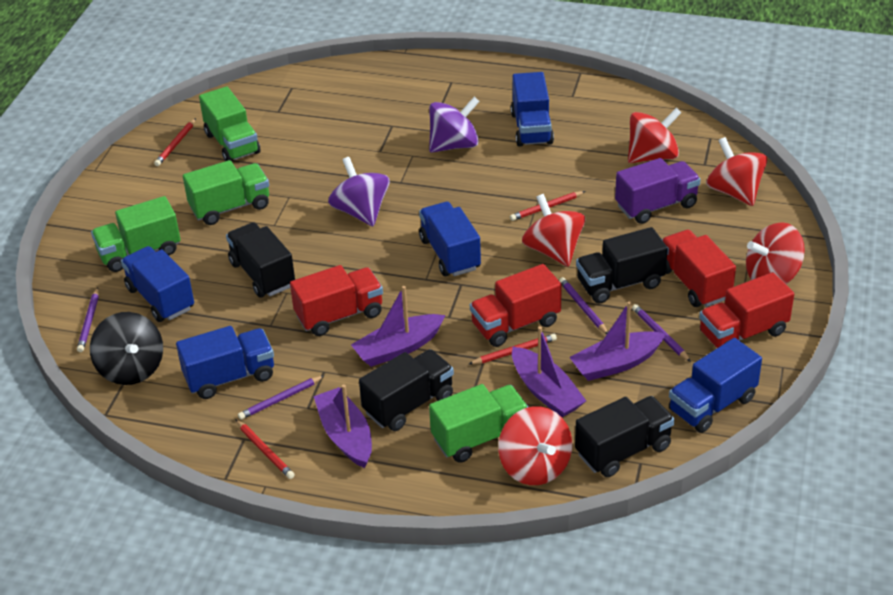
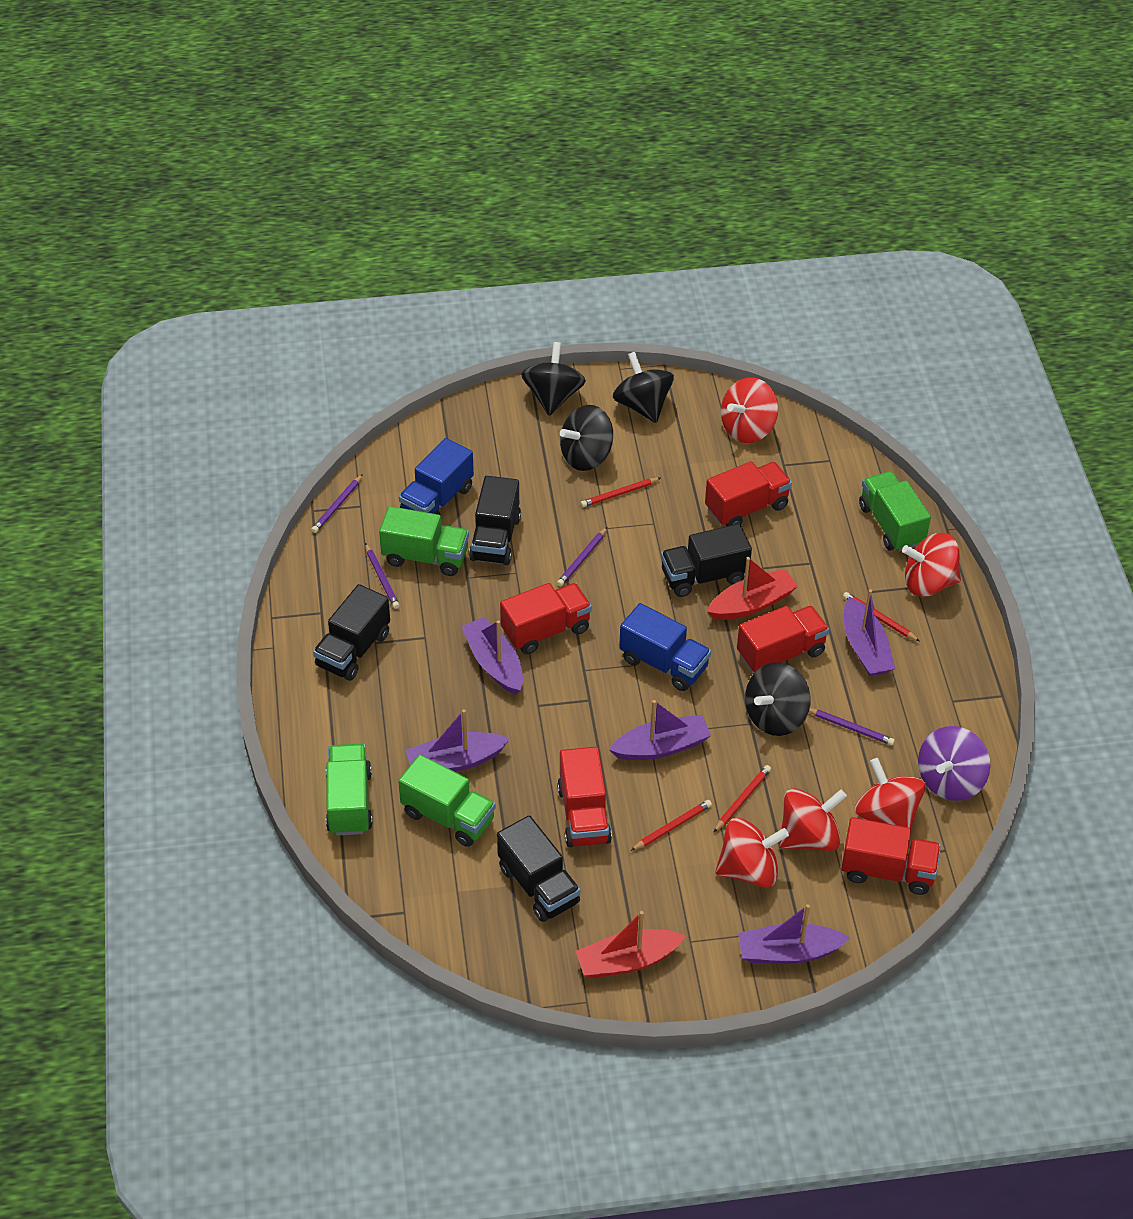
black spinning top: 1 -> 4
blue truck: 5 -> 2
purple boat: 4 -> 5
purple spinning top: 2 -> 1
purple truck: 1 -> 0
red boat: 0 -> 2
red truck: 4 -> 5

